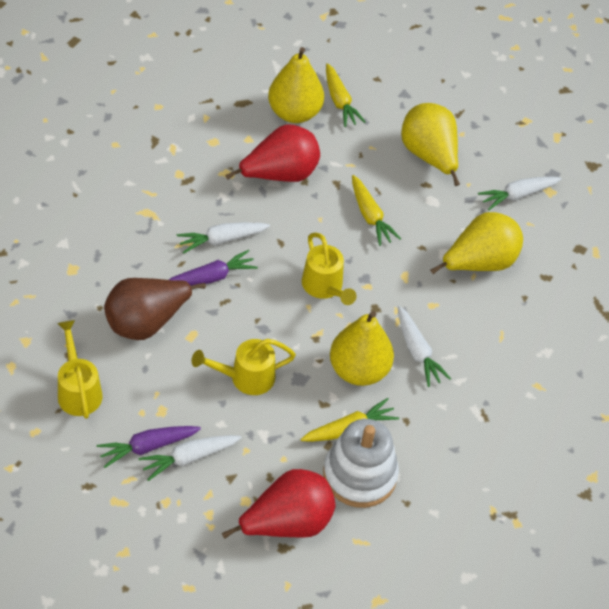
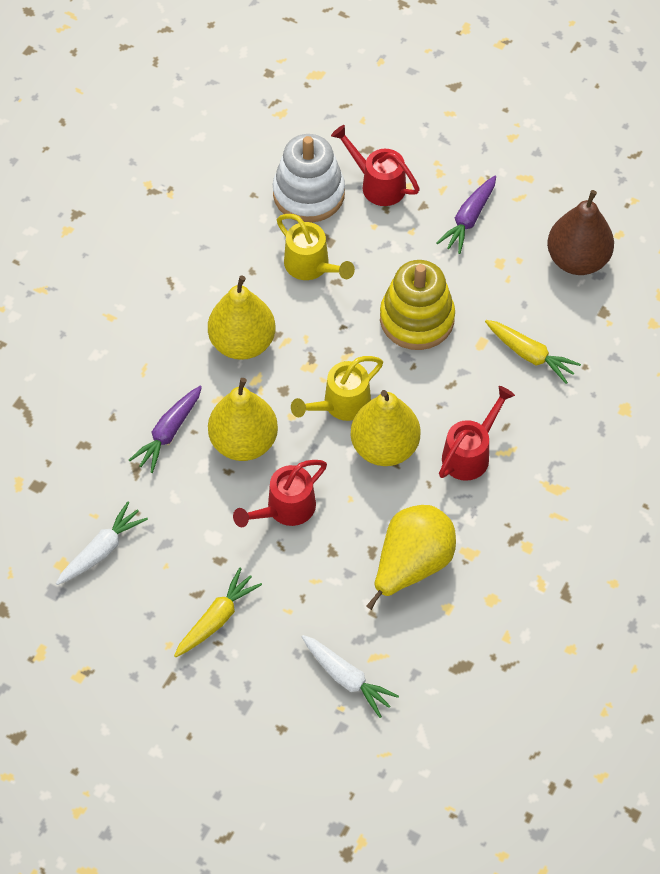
red pear: 2 -> 0
red watering can: 0 -> 3
white carrot: 4 -> 2
yellow carrot: 3 -> 2
yellow stacking toy: 0 -> 1
yellow watering can: 3 -> 2

